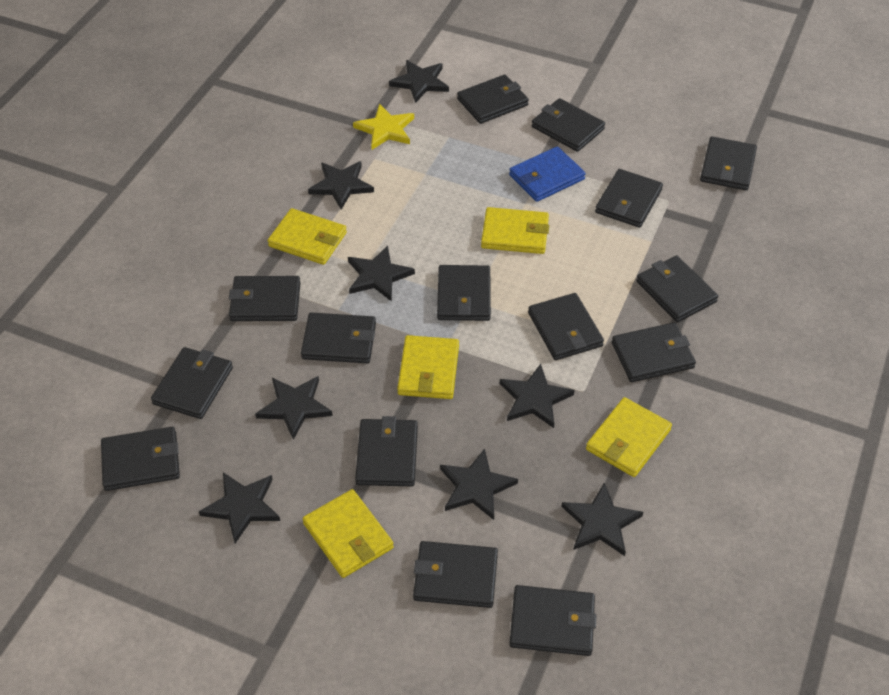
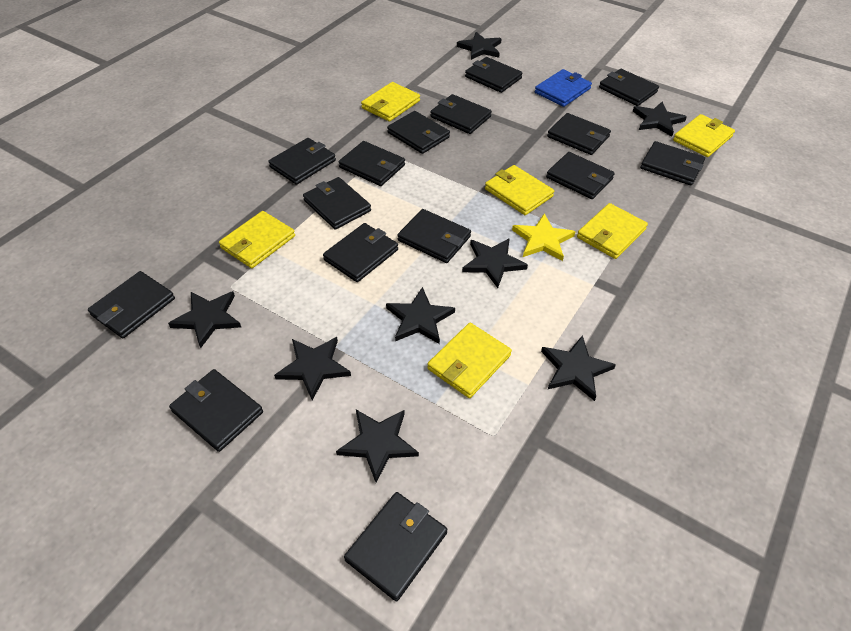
yellow wallet: 5 -> 6

